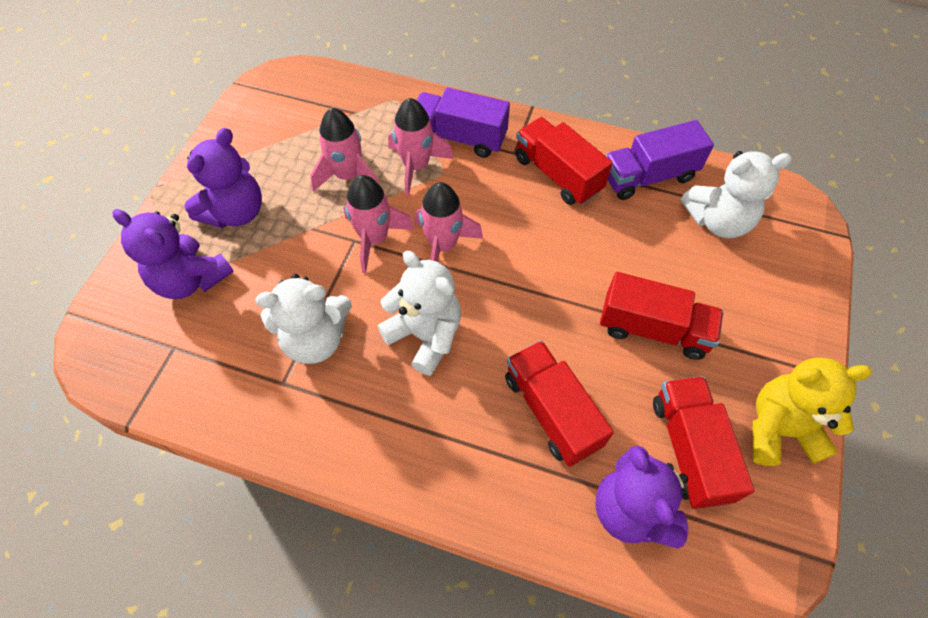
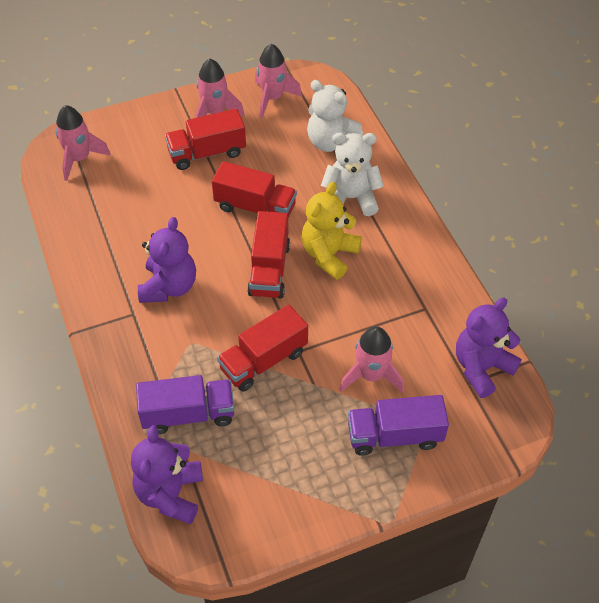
white teddy bear: 3 -> 2

